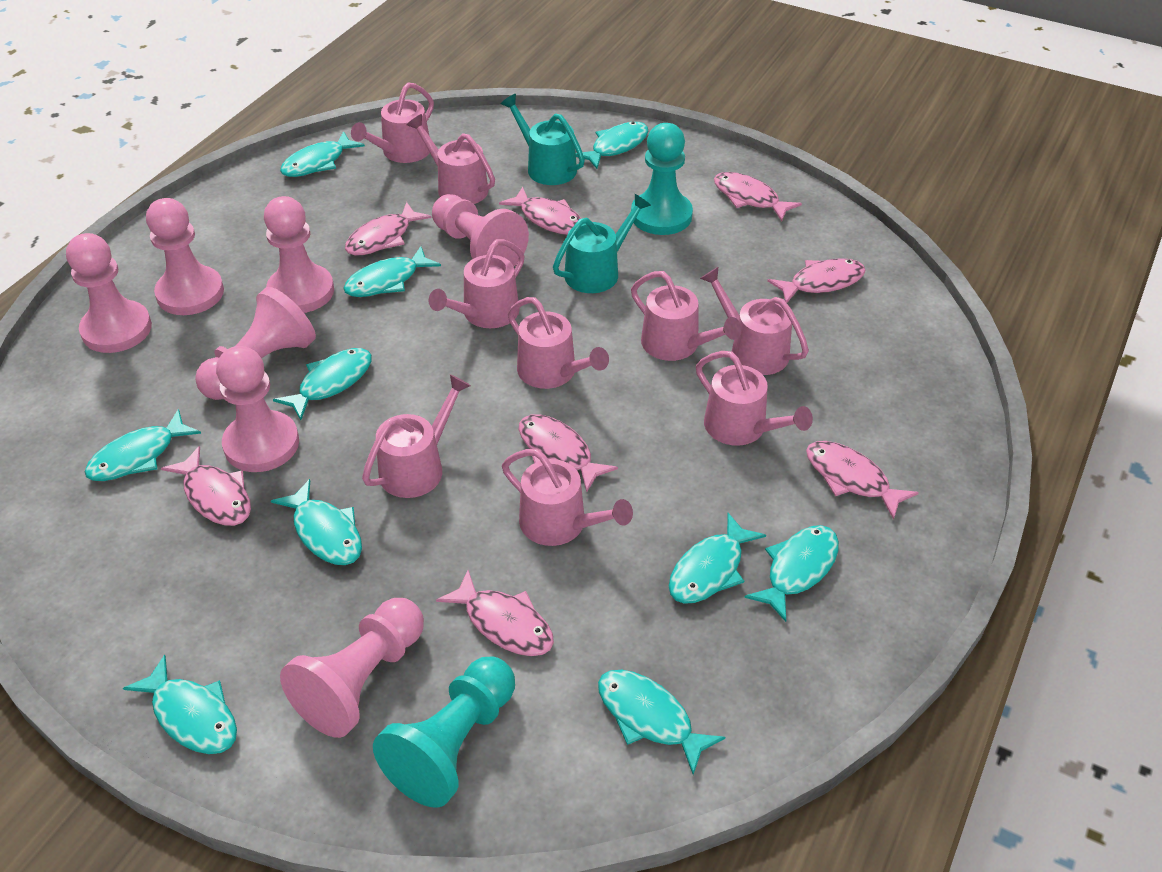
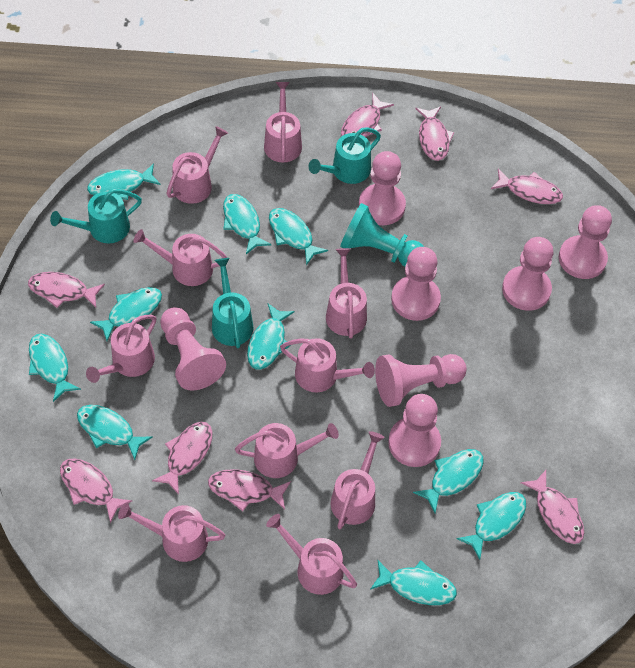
pink watering can: 9 -> 10
turquoise pawn: 2 -> 1
turquoise watering can: 2 -> 3

